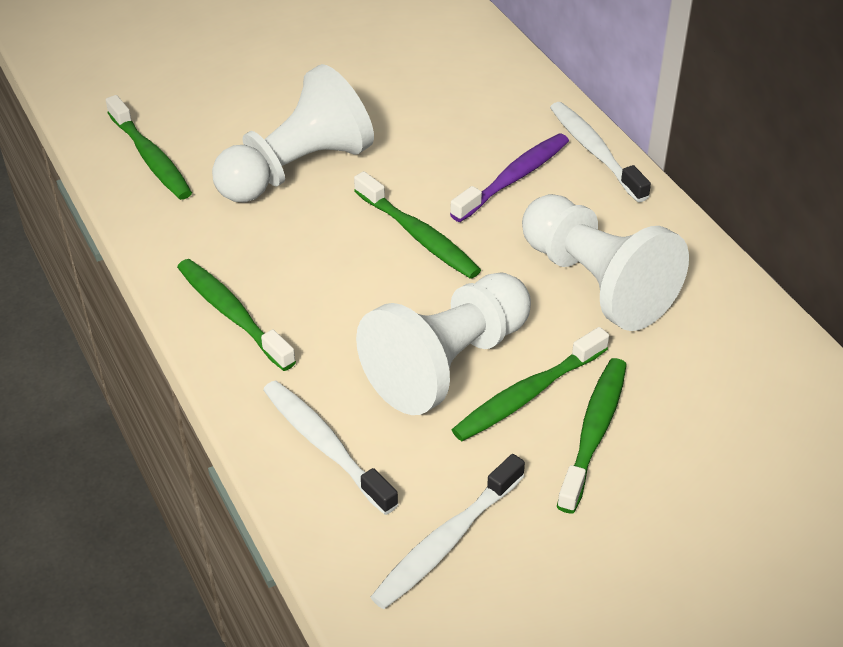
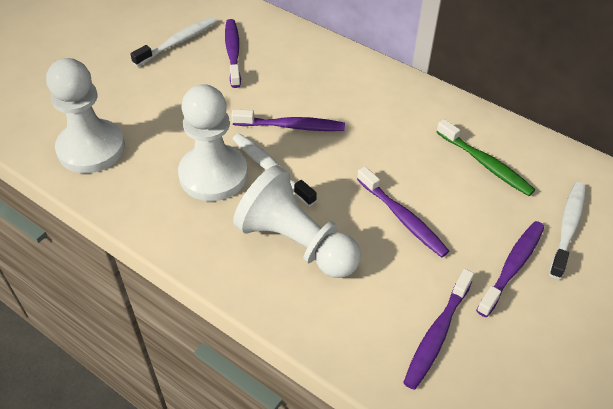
green toothbrush: 5 -> 1
purple toothbrush: 1 -> 5

